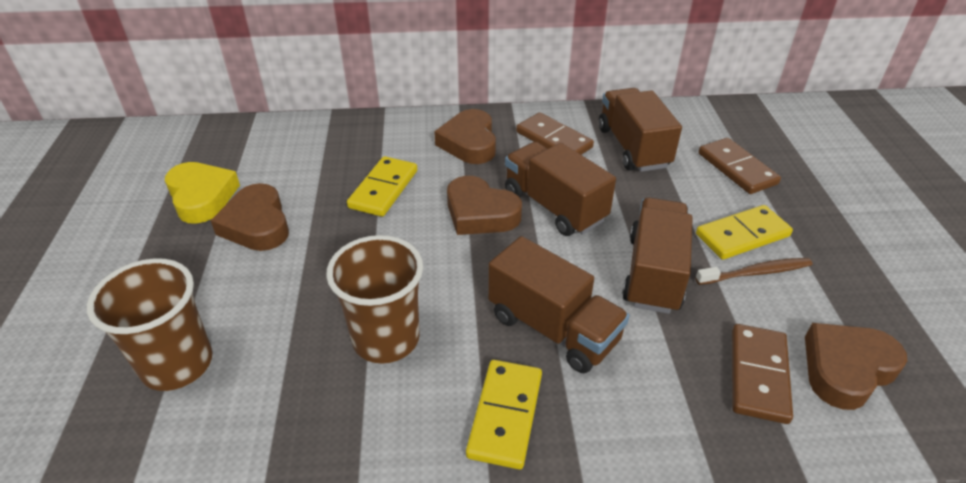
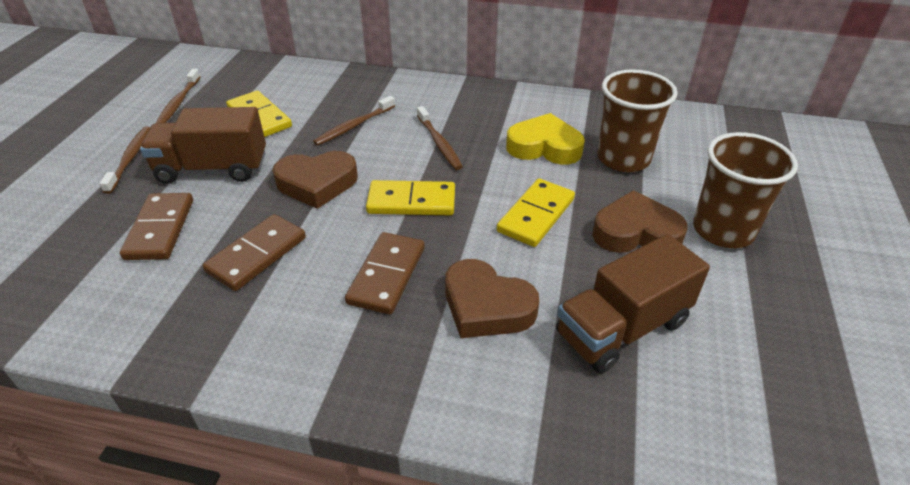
brown heart: 4 -> 3
brown toothbrush: 1 -> 4
brown truck: 4 -> 2

